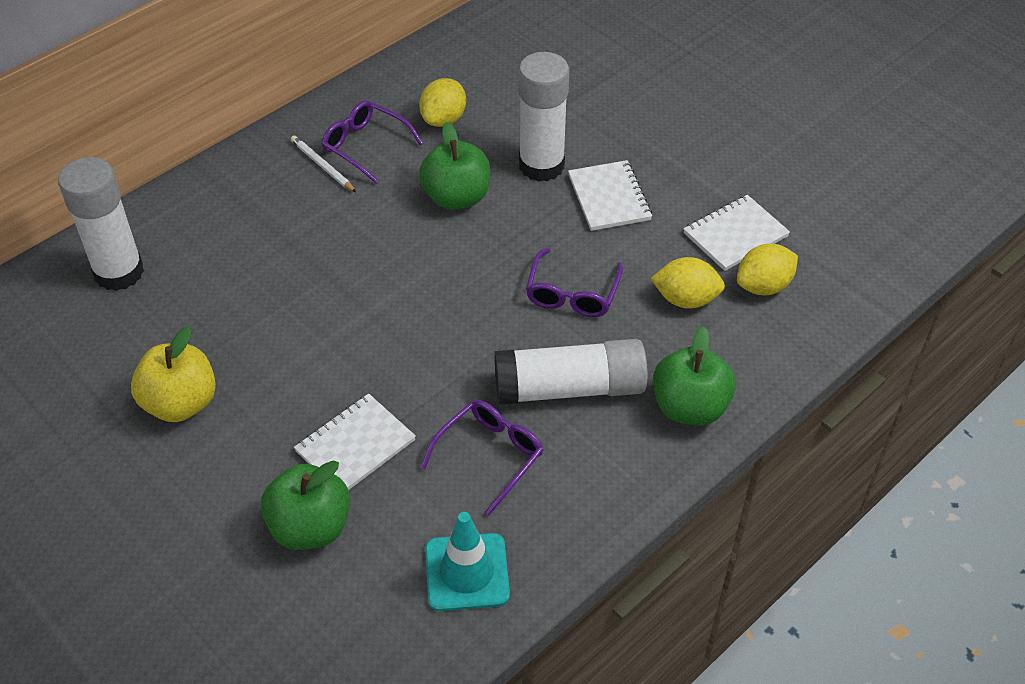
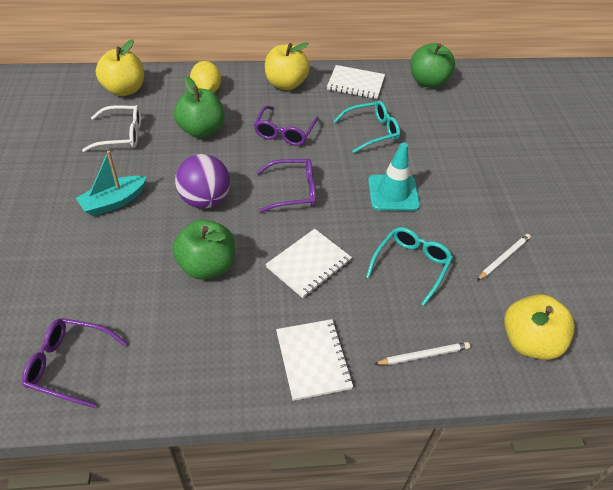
purple ball: 0 -> 1
turquoise boat: 0 -> 1
turquoise glasses: 0 -> 2
white glasses: 0 -> 1
white glue stick: 3 -> 0
white pencil: 1 -> 2
yellow apple: 1 -> 3
yellow lemon: 3 -> 1

